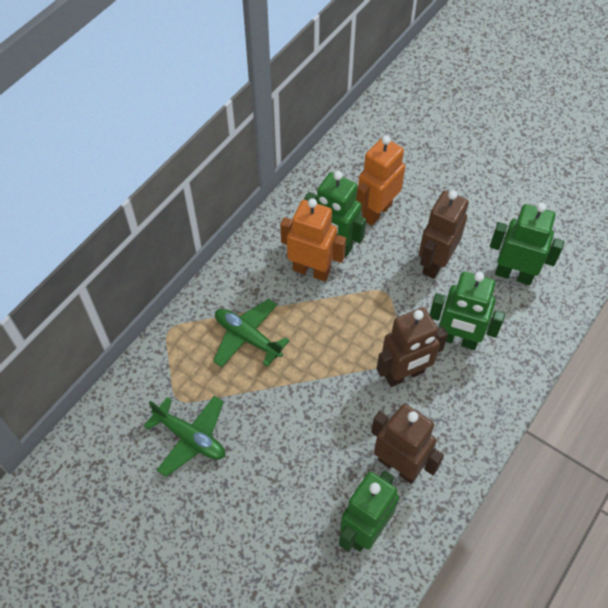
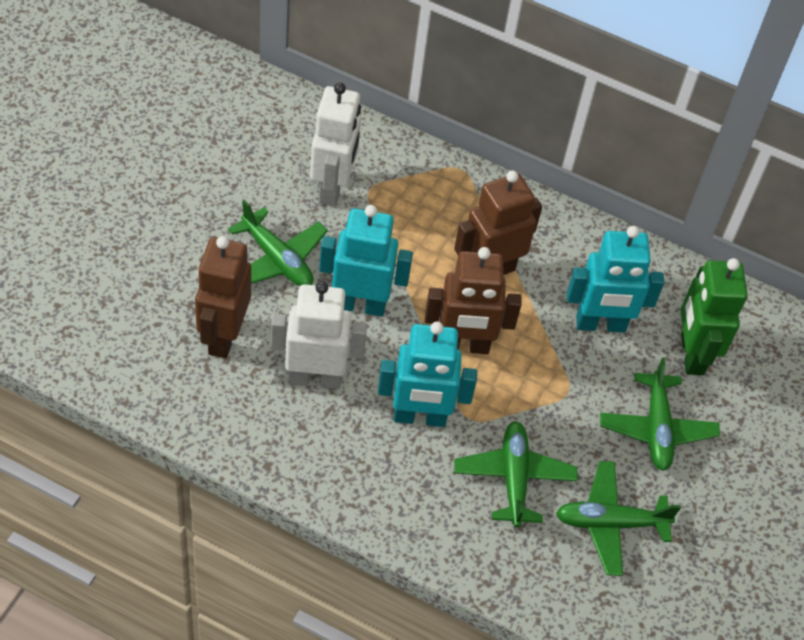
green plane: 2 -> 4
green robot: 4 -> 1
orange robot: 2 -> 0
turquoise robot: 0 -> 3
white robot: 0 -> 2

